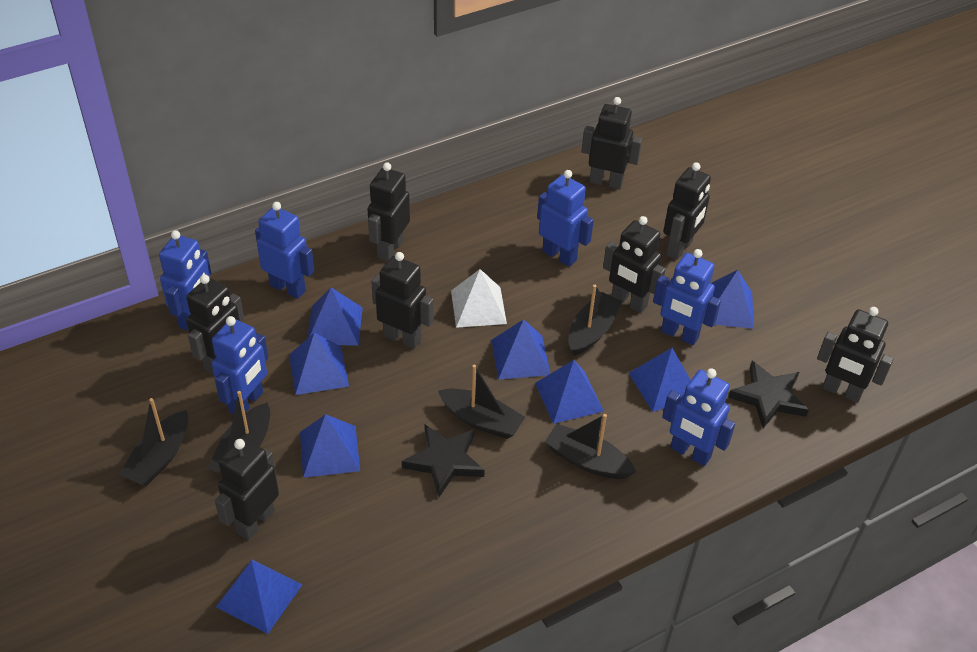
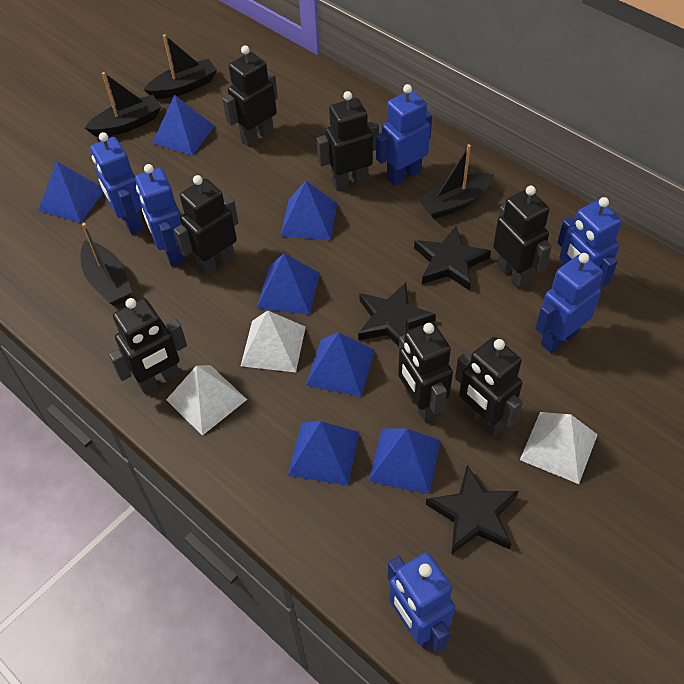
black boat: 5 -> 4
black robot: 8 -> 7
black star: 2 -> 3
blue pyramid: 8 -> 7
white pyramid: 1 -> 3

